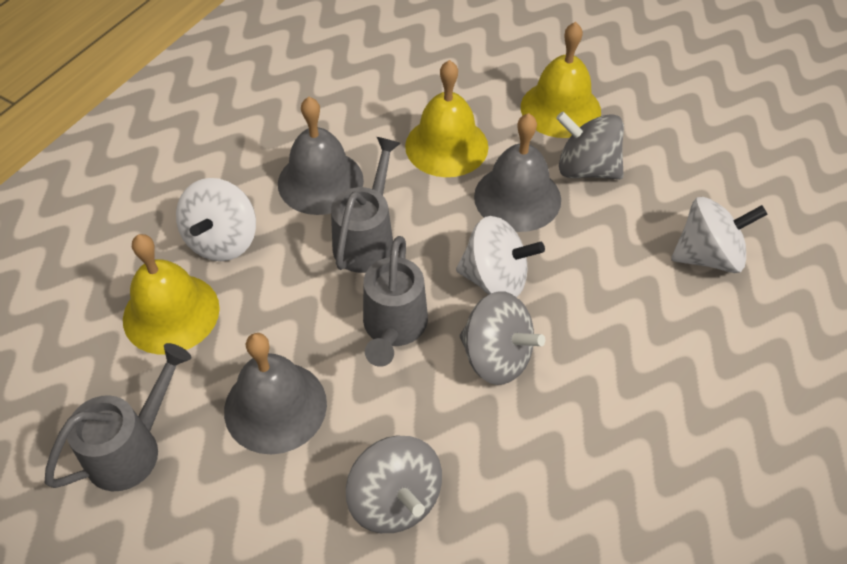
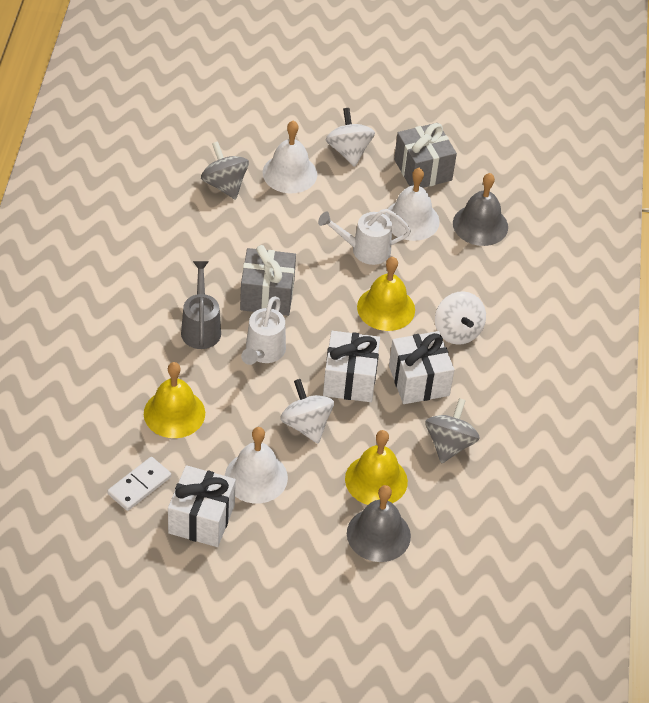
grey bell: 3 -> 2
grey gift: 0 -> 2
grey spinning top: 3 -> 2
grey watering can: 3 -> 1
white bell: 0 -> 3
white domino: 0 -> 1
white gift: 0 -> 3
white watering can: 0 -> 2

